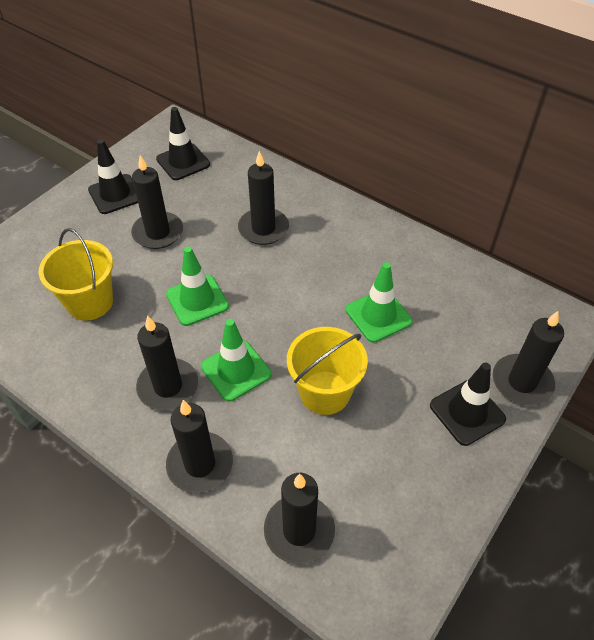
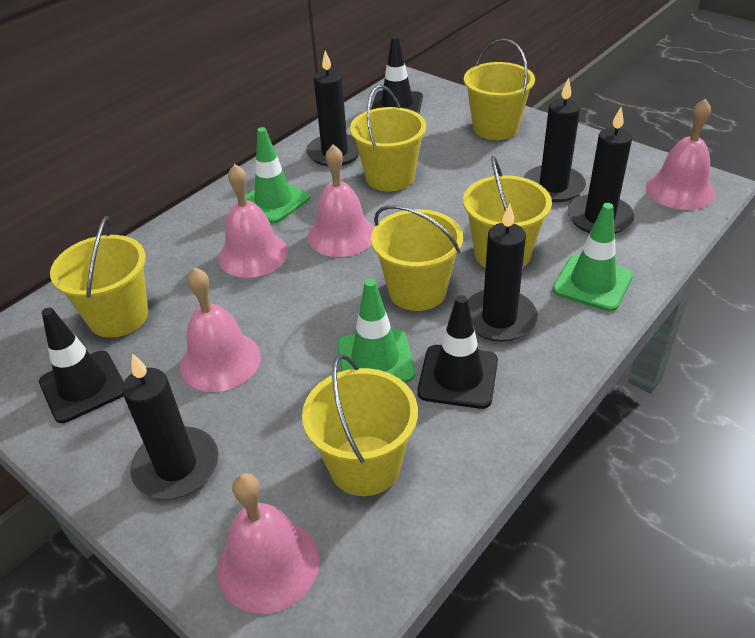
black candle: 6 -> 5
pink bell: 0 -> 5
yellow bucket: 2 -> 6

